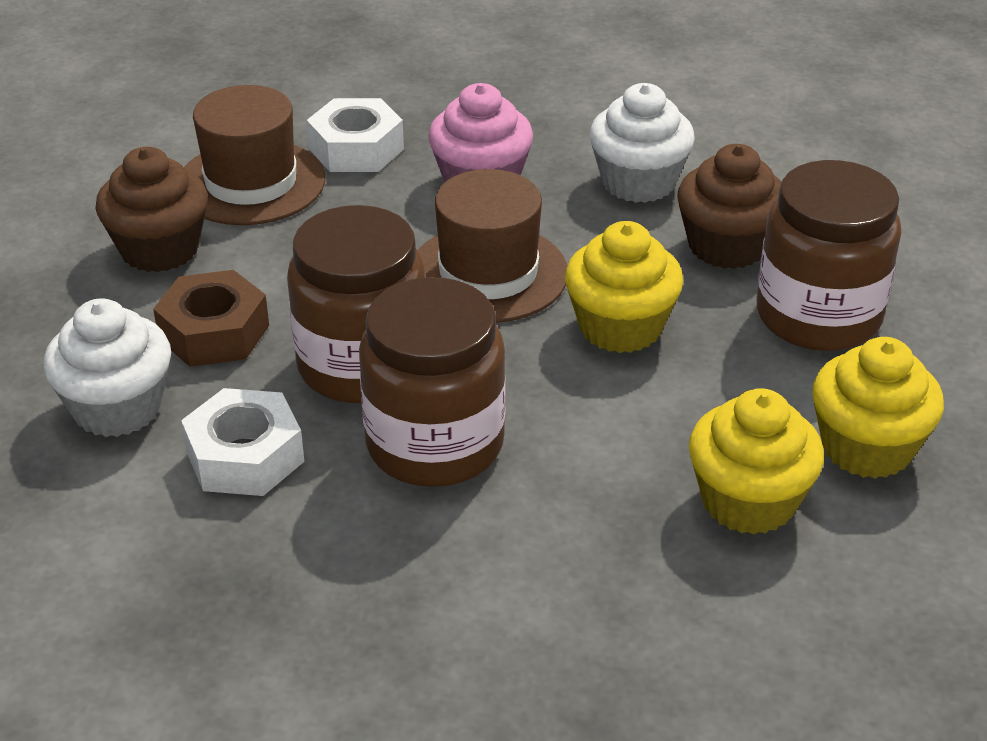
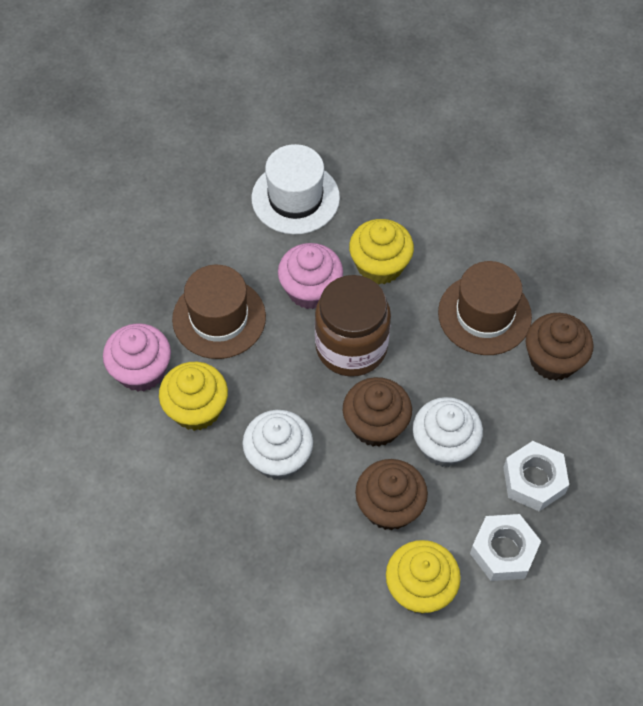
brown cupcake: 2 -> 3
brown jar: 3 -> 1
brown nut: 1 -> 0
pink cupcake: 1 -> 2
white hat: 0 -> 1

